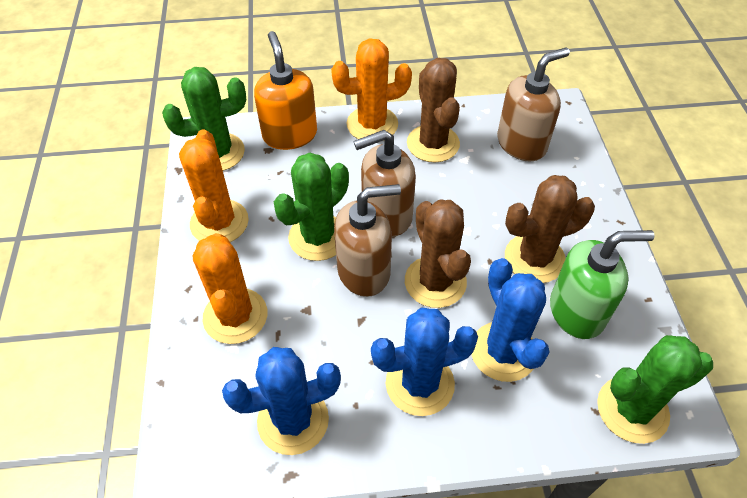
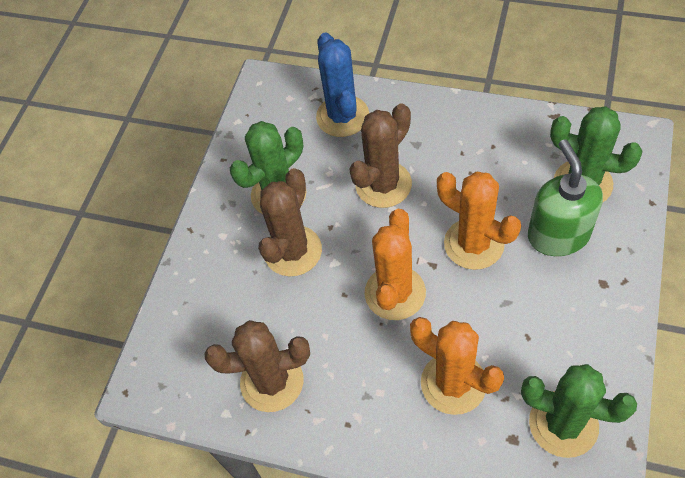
blue cactus: 3 -> 1
brown soap dispenser: 3 -> 0
orange soap dispenser: 1 -> 0

